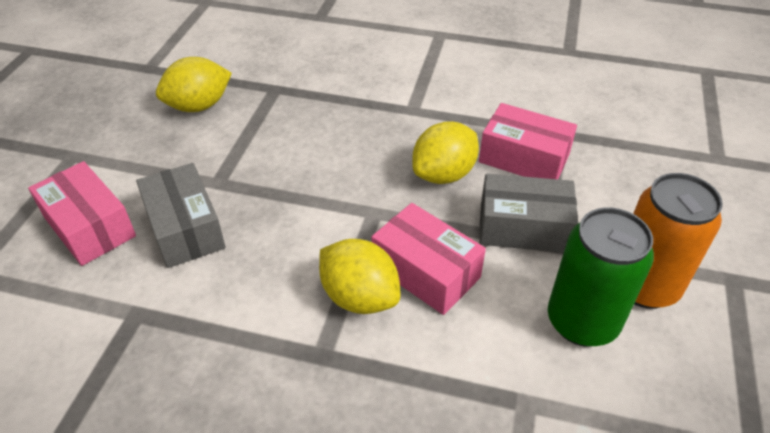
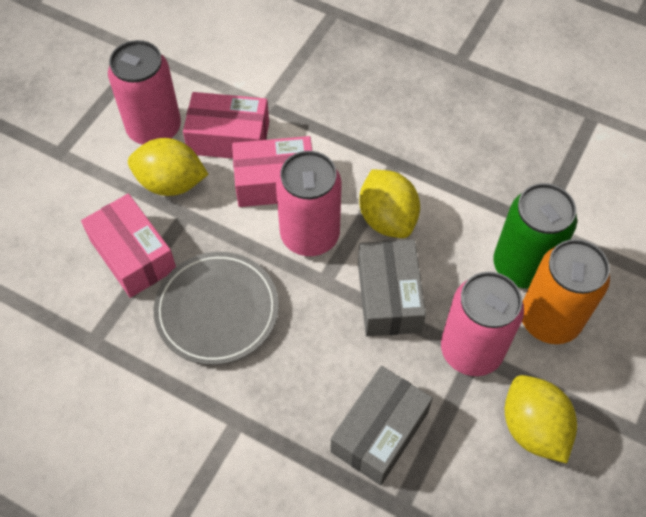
grey plate: 0 -> 1
pink can: 0 -> 3

